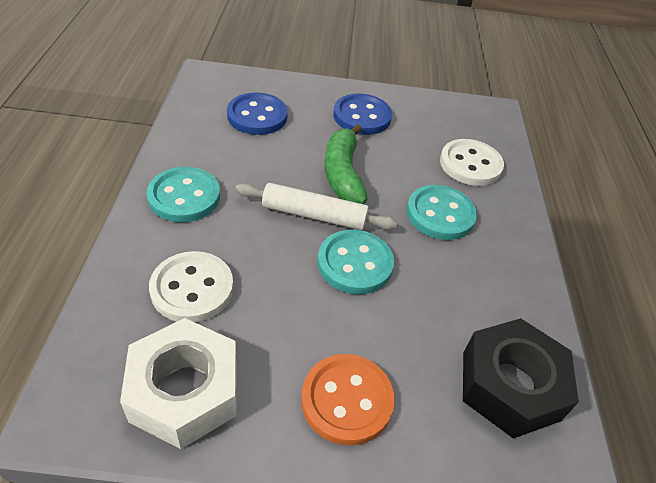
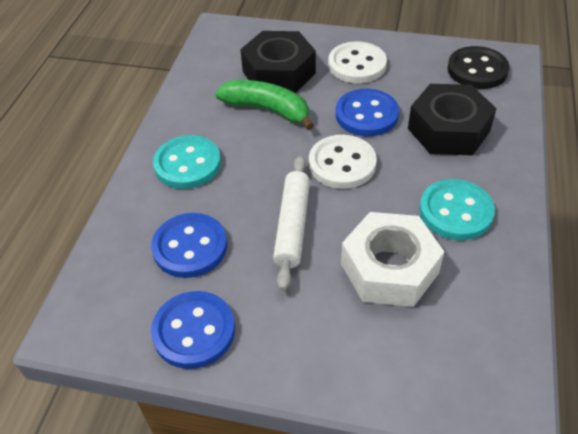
black button: 0 -> 1
black nut: 1 -> 2
blue button: 2 -> 3
orange button: 1 -> 0
turquoise button: 3 -> 2

